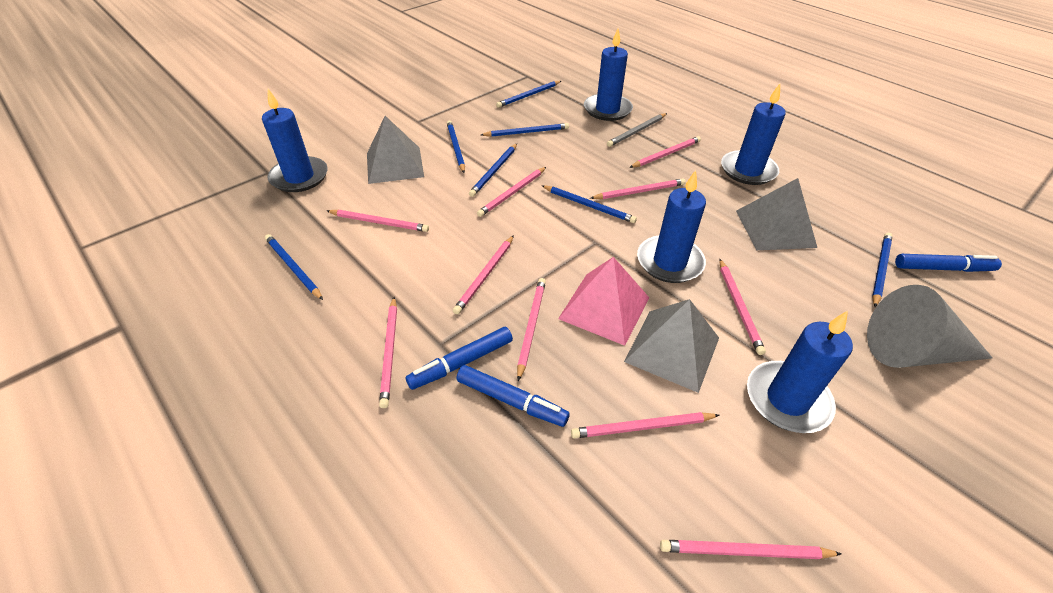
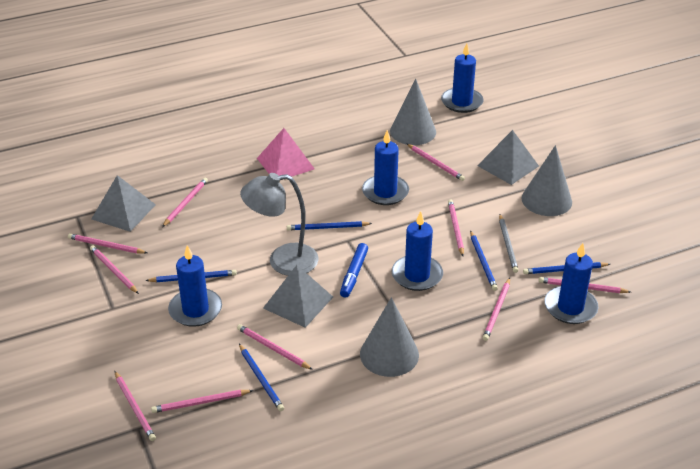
blue marker: 3 -> 1
blue pencil: 7 -> 5
grey cone: 1 -> 3
grey lamp: 0 -> 1

